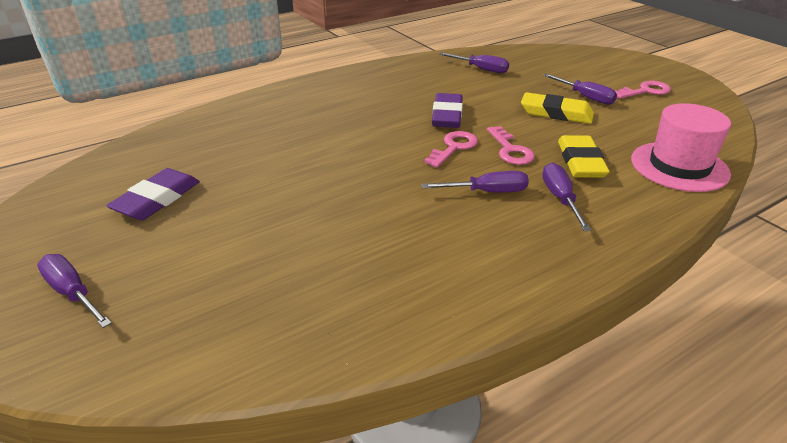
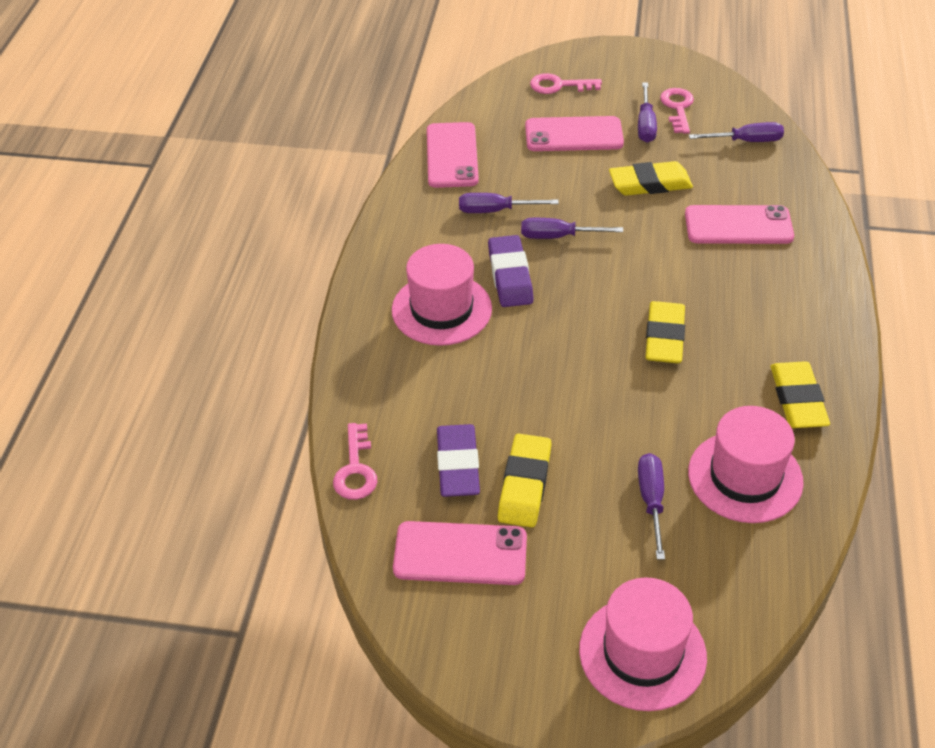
pink hat: 1 -> 3
pink phone: 0 -> 4
yellow eraser: 2 -> 4

